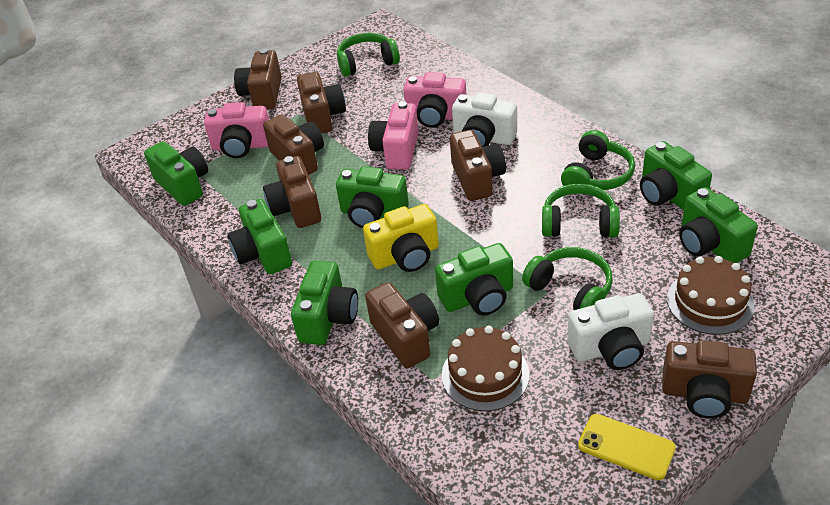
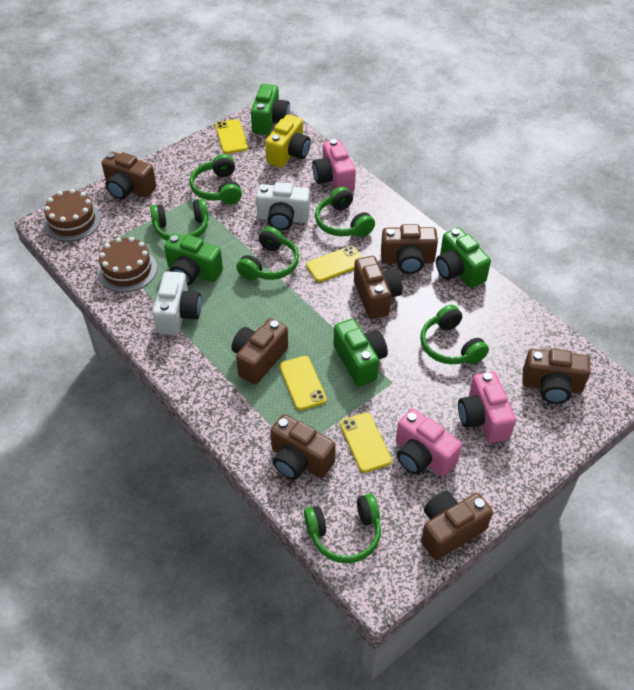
green camera: 7 -> 4
green headphones: 4 -> 6
yellow phone: 1 -> 4

